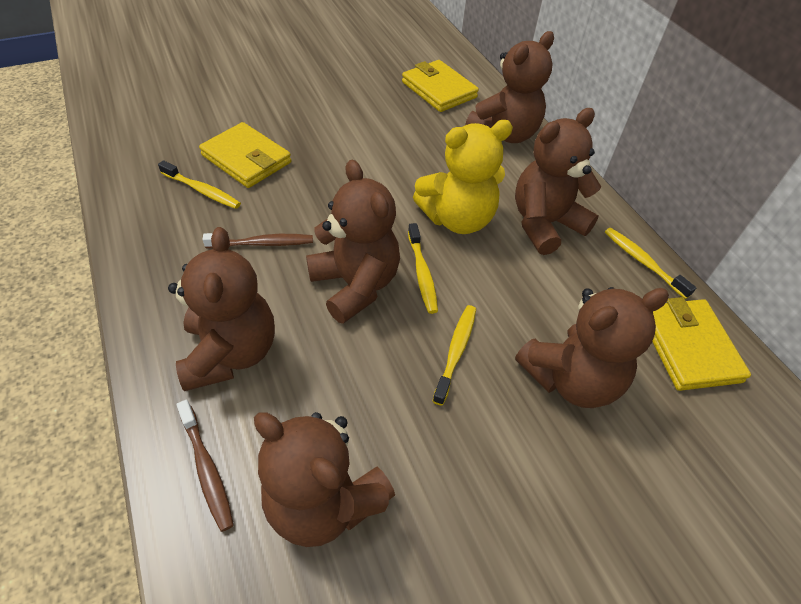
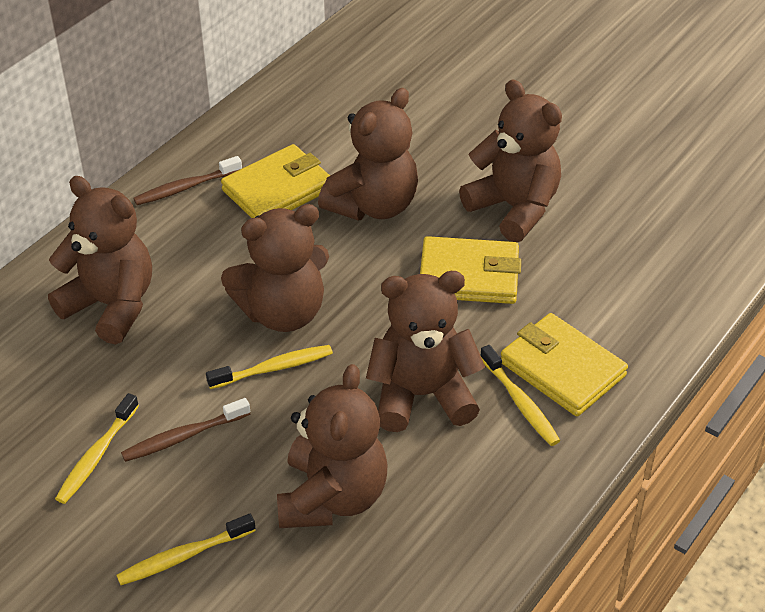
yellow teddy bear: 1 -> 0

